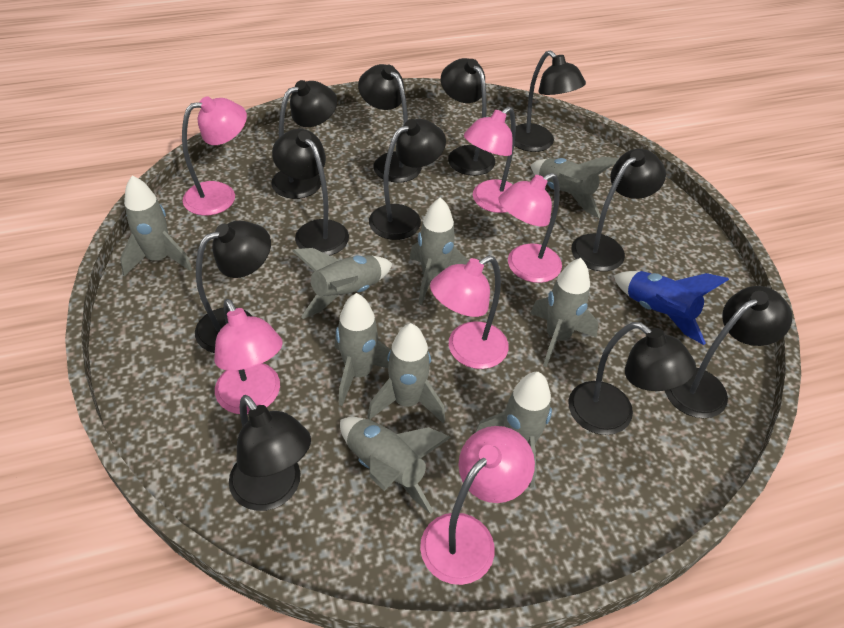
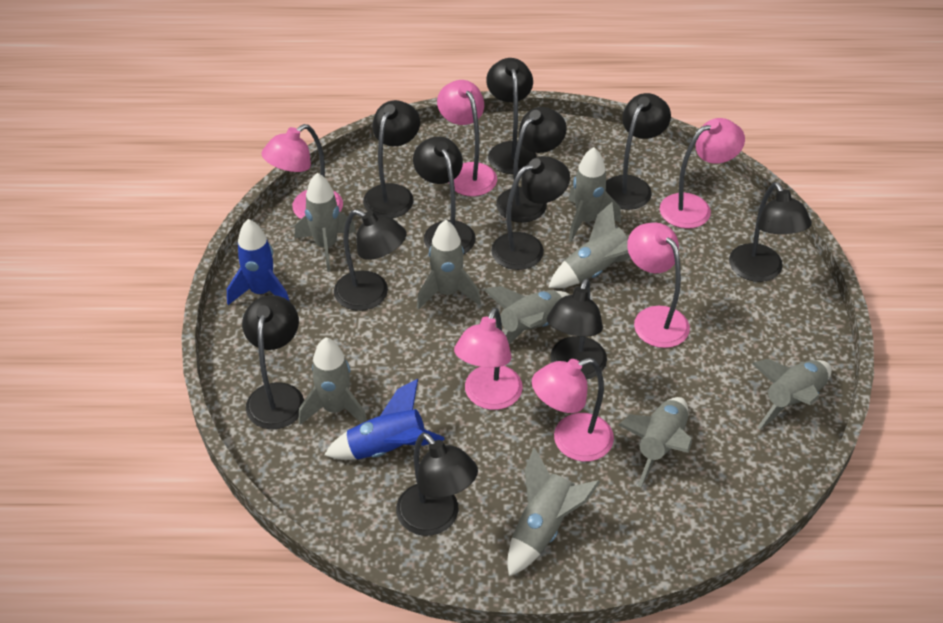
blue rocket: 1 -> 2

